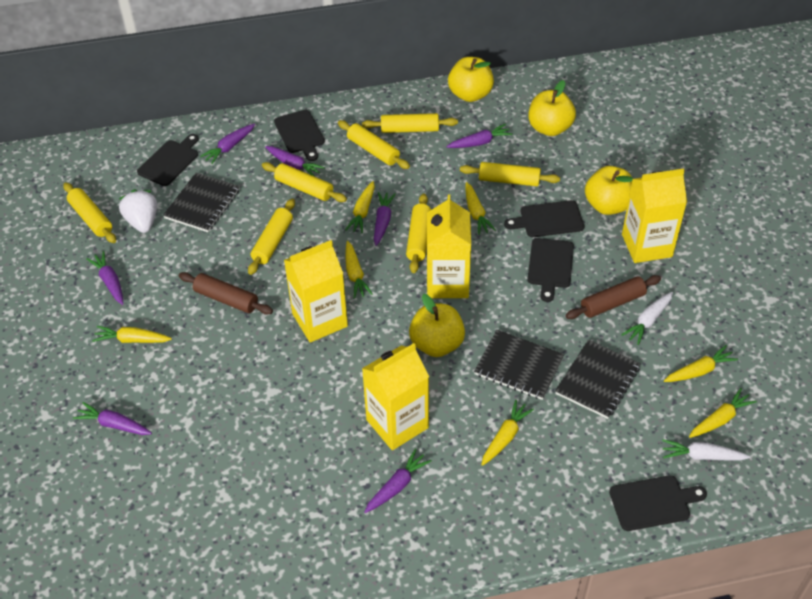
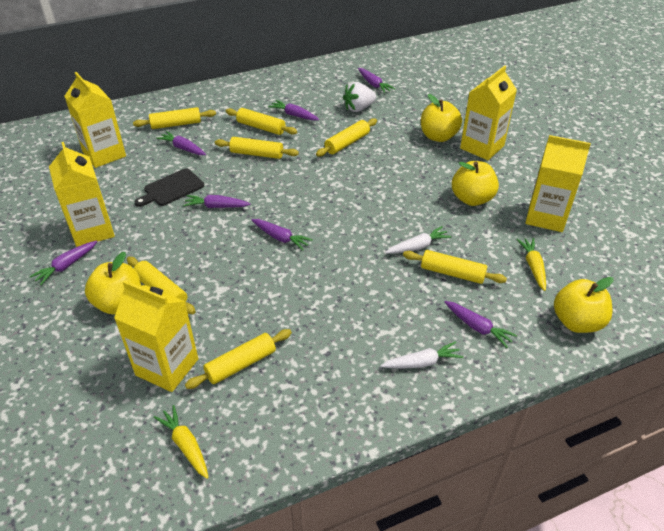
black cutting board: 5 -> 1
black notebook: 3 -> 0
brown rolling pin: 2 -> 0
yellow carrot: 7 -> 2
yellow carton: 4 -> 5

